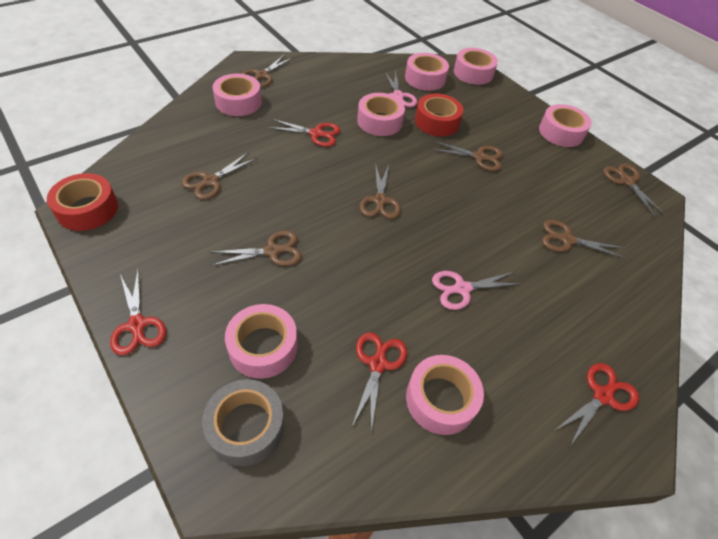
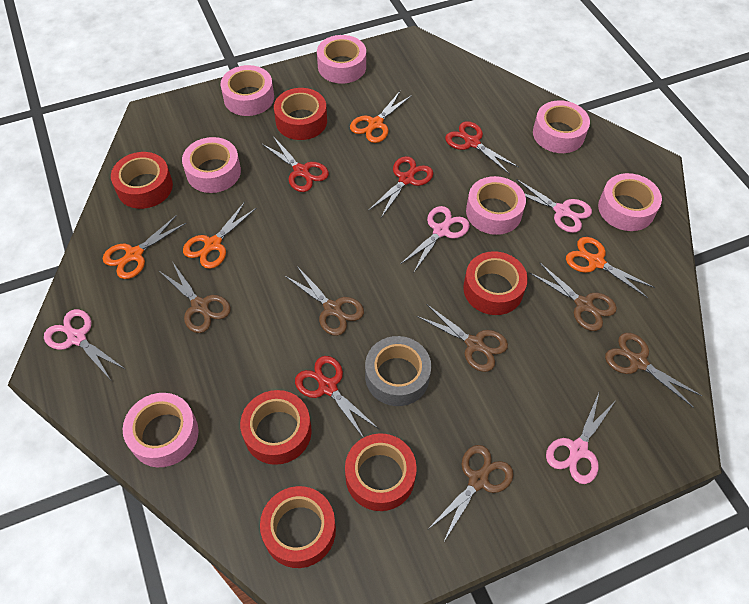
brown scissors: 7 -> 6
orange scissors: 0 -> 4
pink scissors: 2 -> 4
red tape: 2 -> 6

